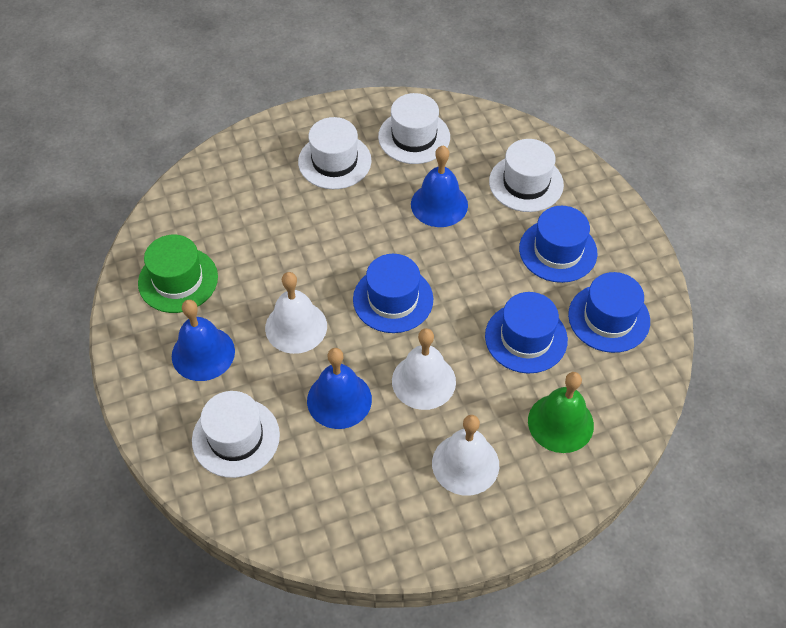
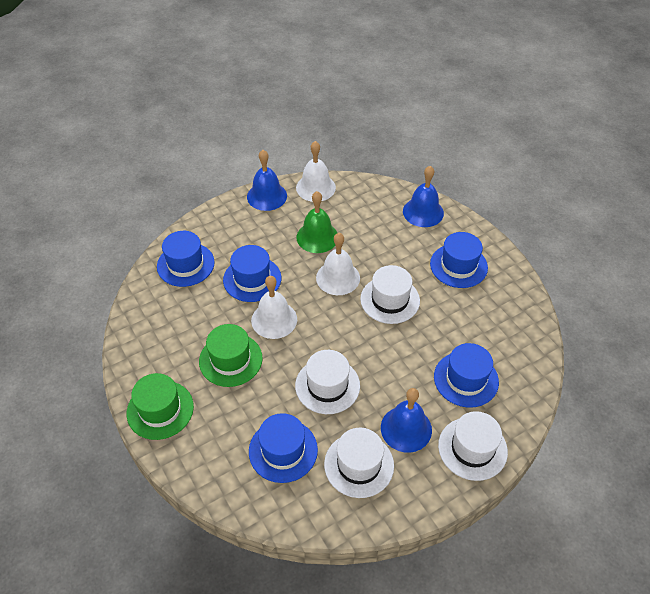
blue hat: 4 -> 5
green hat: 1 -> 2

